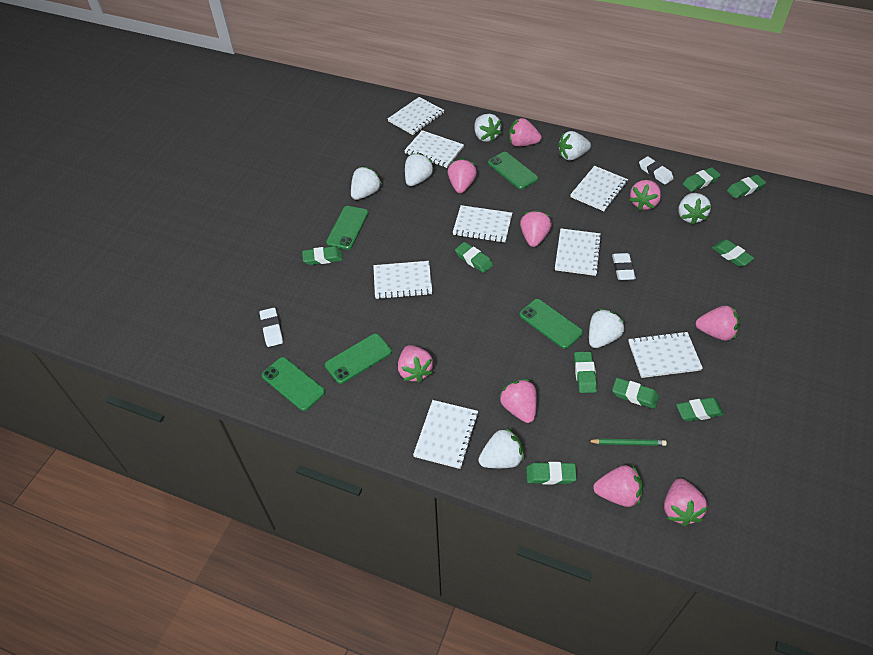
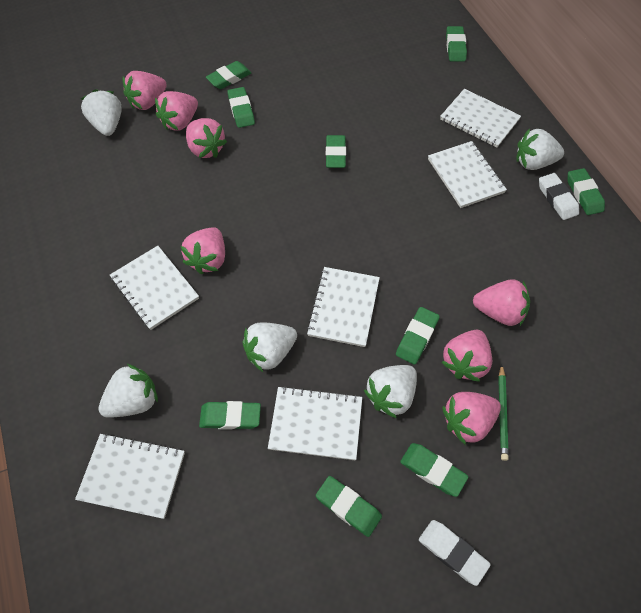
green phone: 5 -> 0
pink strawberry: 9 -> 7
white eraser: 3 -> 2
white notebook: 8 -> 6
white strawberry: 7 -> 5

